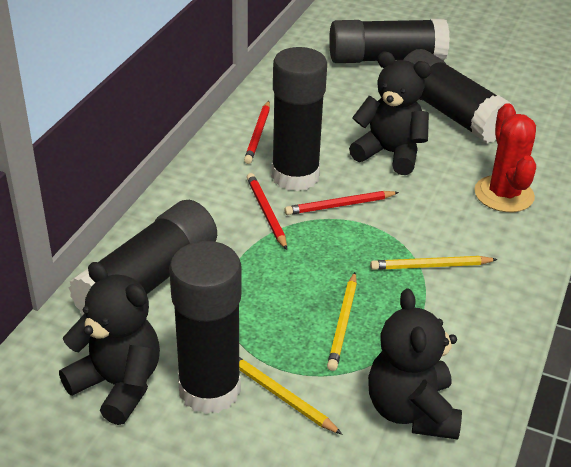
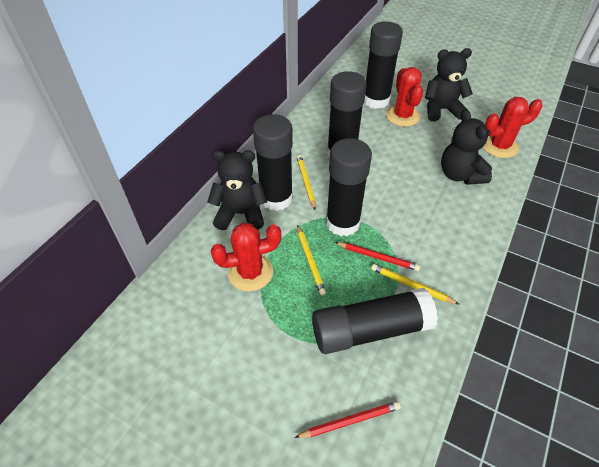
red cactus: 1 -> 3
red pencil: 3 -> 2

